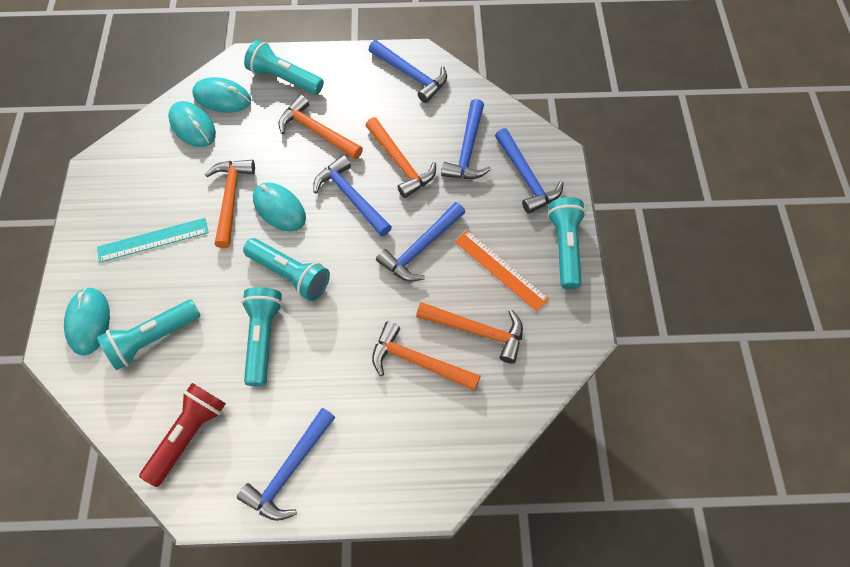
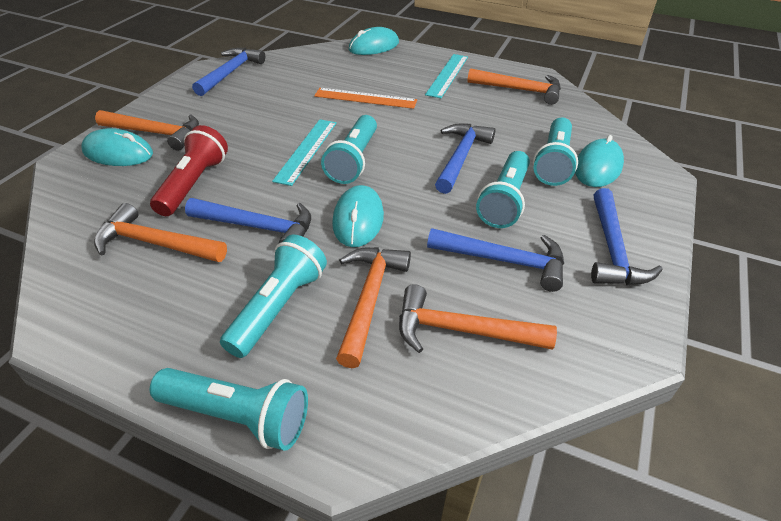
blue hammer: 6 -> 5
turquoise ruler: 1 -> 2

